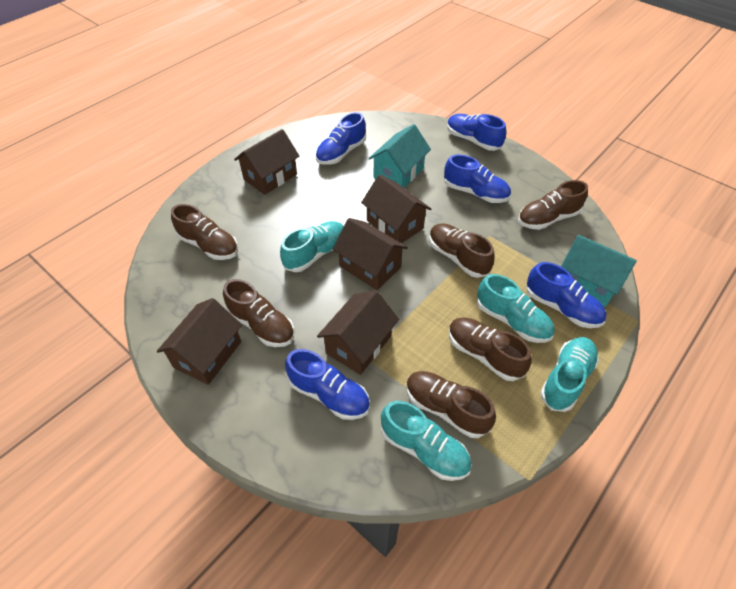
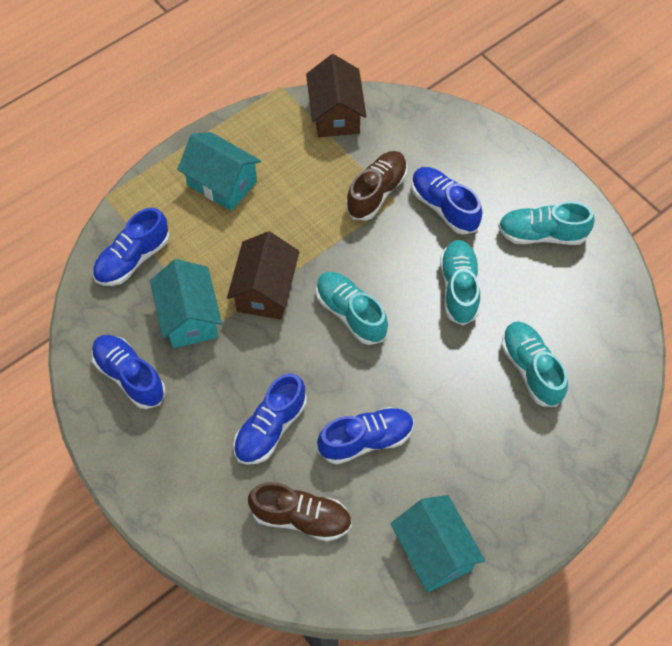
brown house: 5 -> 2
brown shoe: 6 -> 2
turquoise house: 2 -> 3

